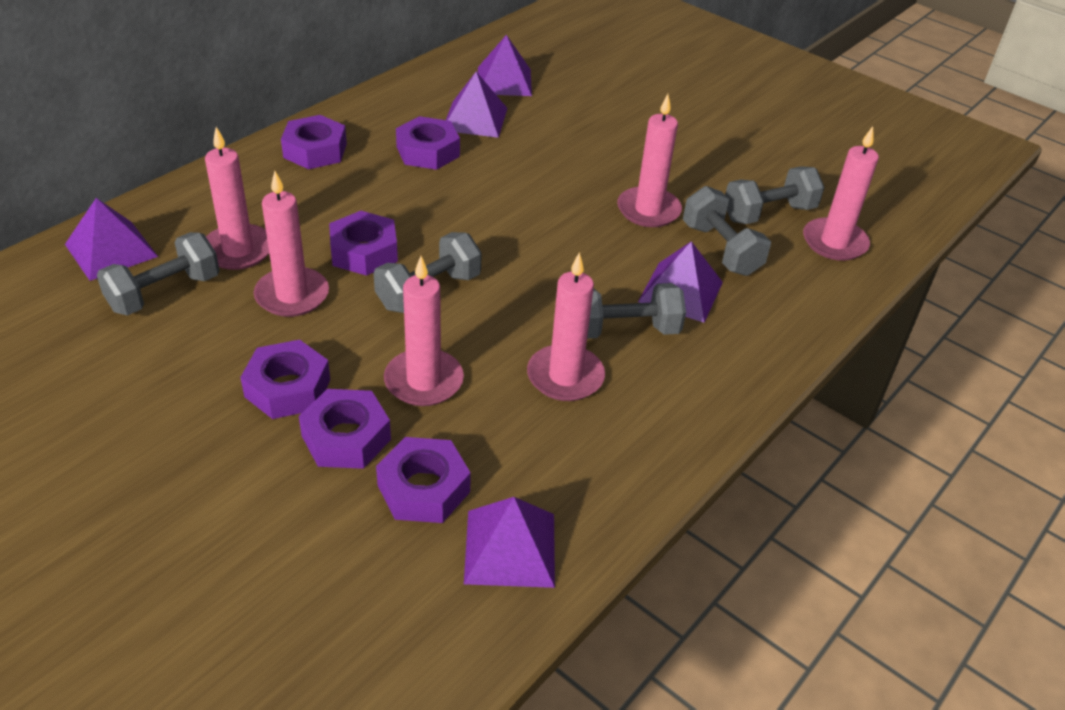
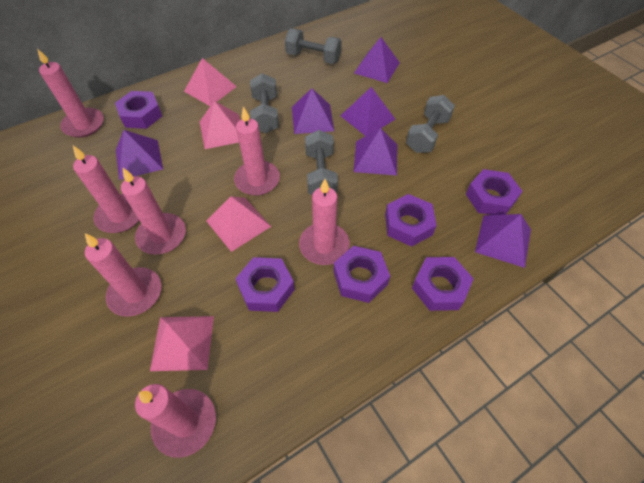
grey dumbbell: 5 -> 4
pink candle: 6 -> 7
pink pyramid: 0 -> 4
purple pyramid: 5 -> 6

